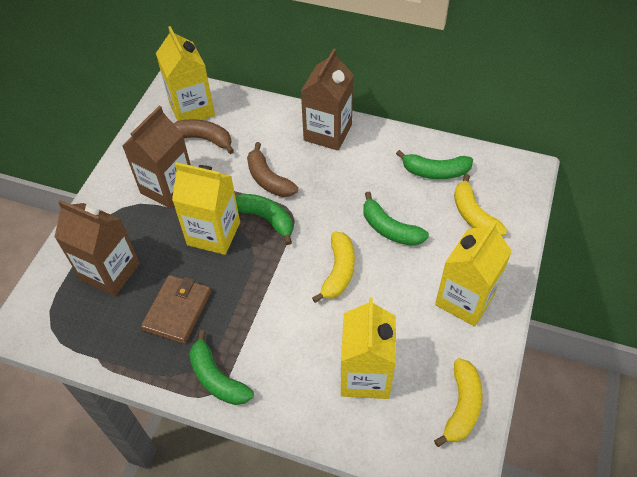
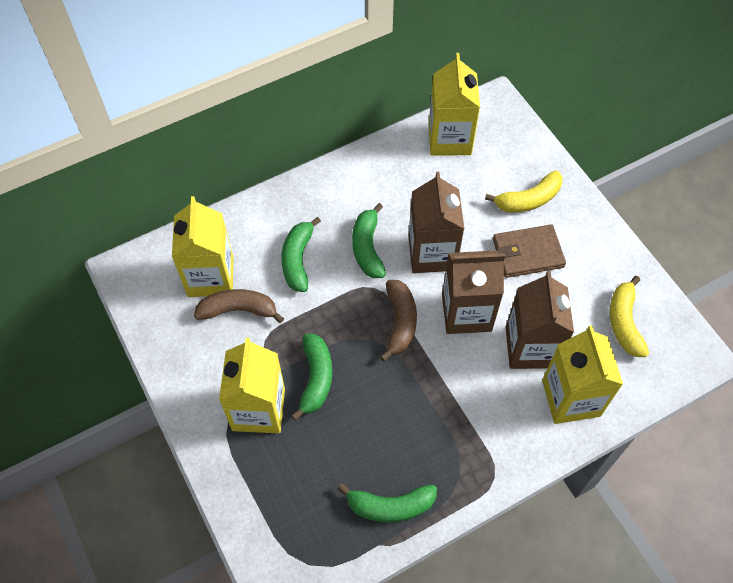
yellow banana: 3 -> 2

